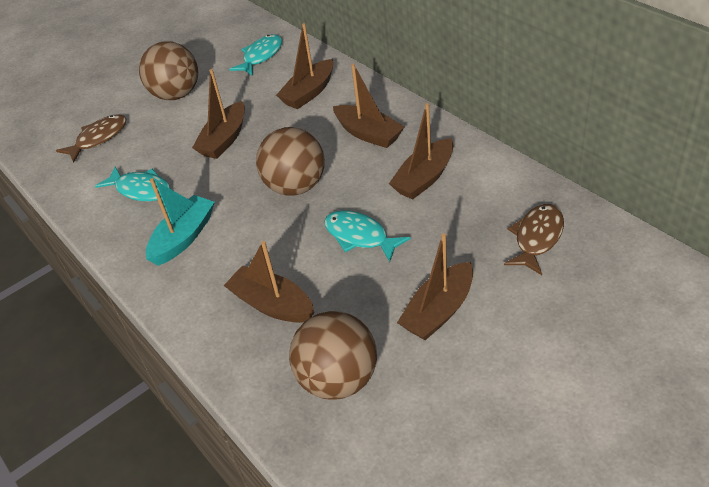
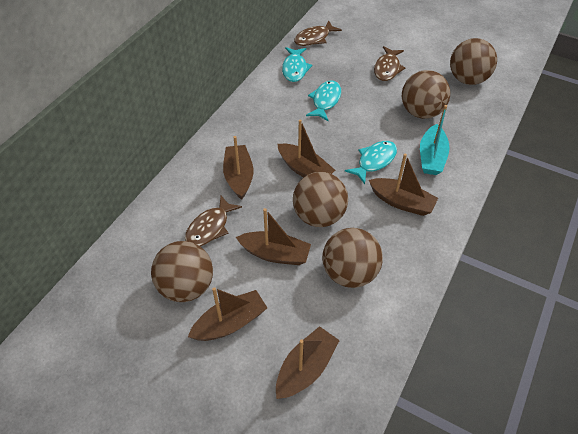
brown ball: 3 -> 5
brown fish: 2 -> 3

